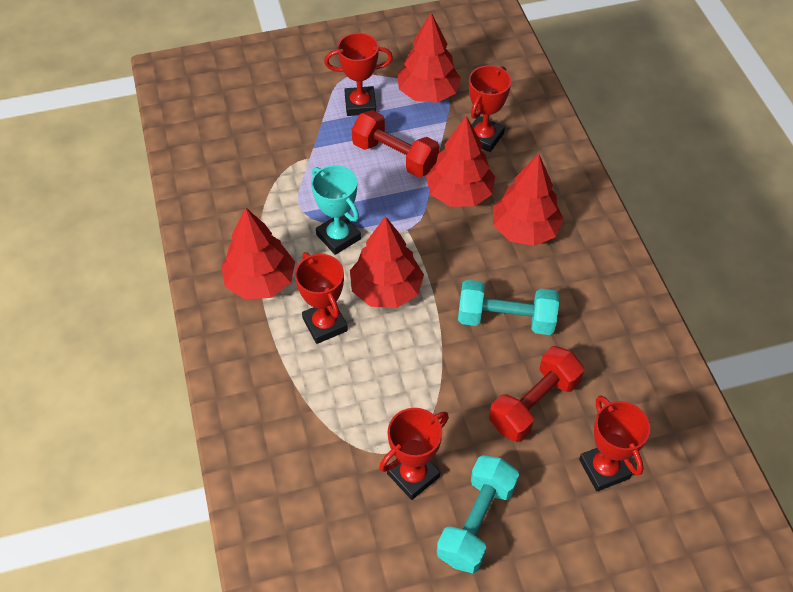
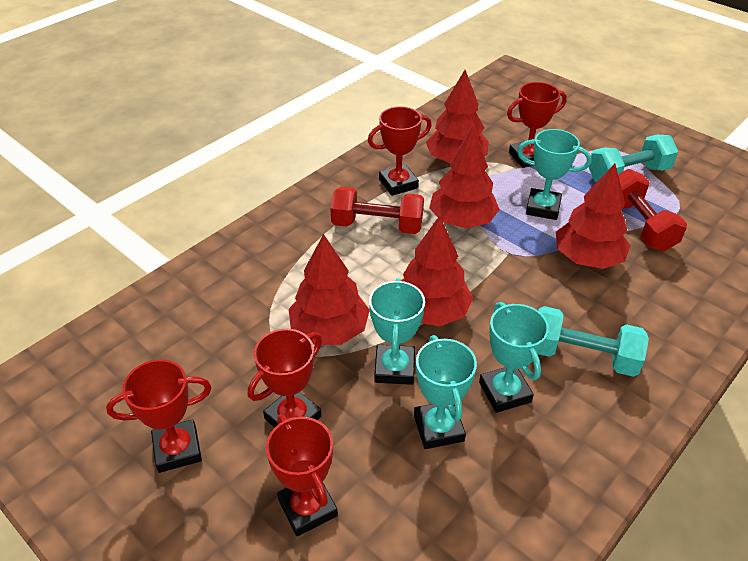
turquoise trophy: 1 -> 4

